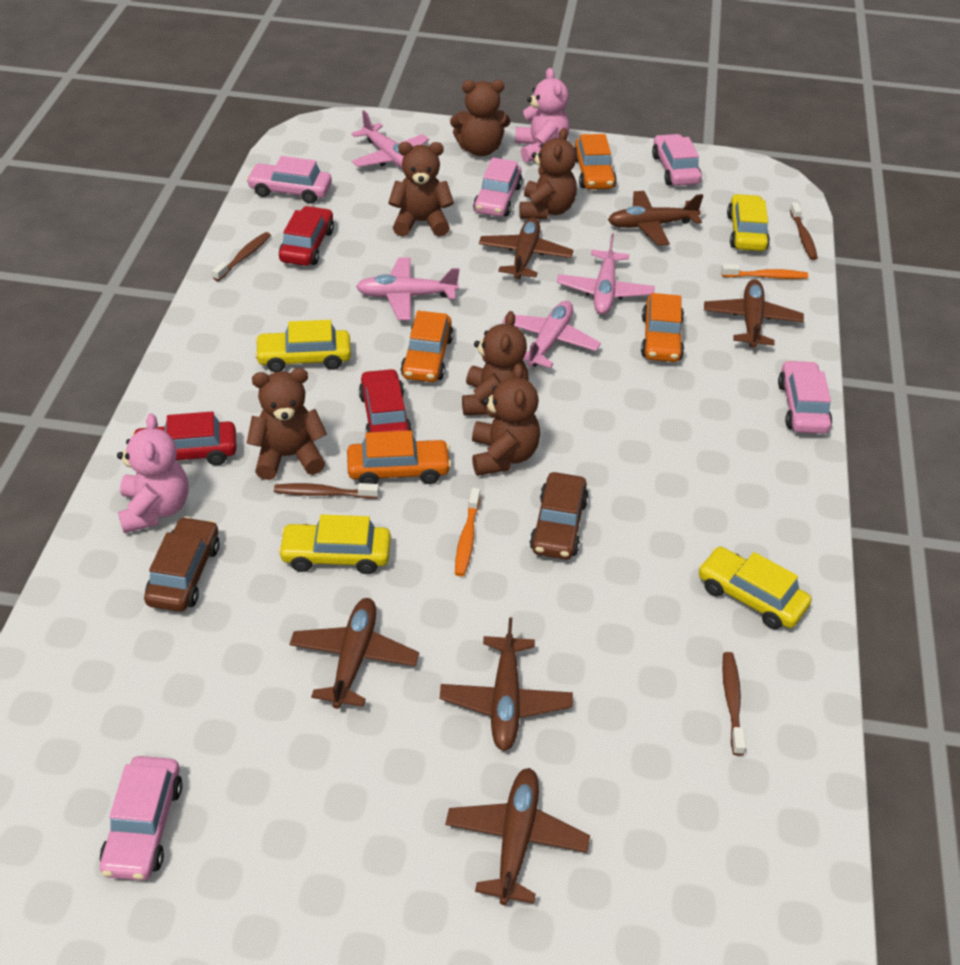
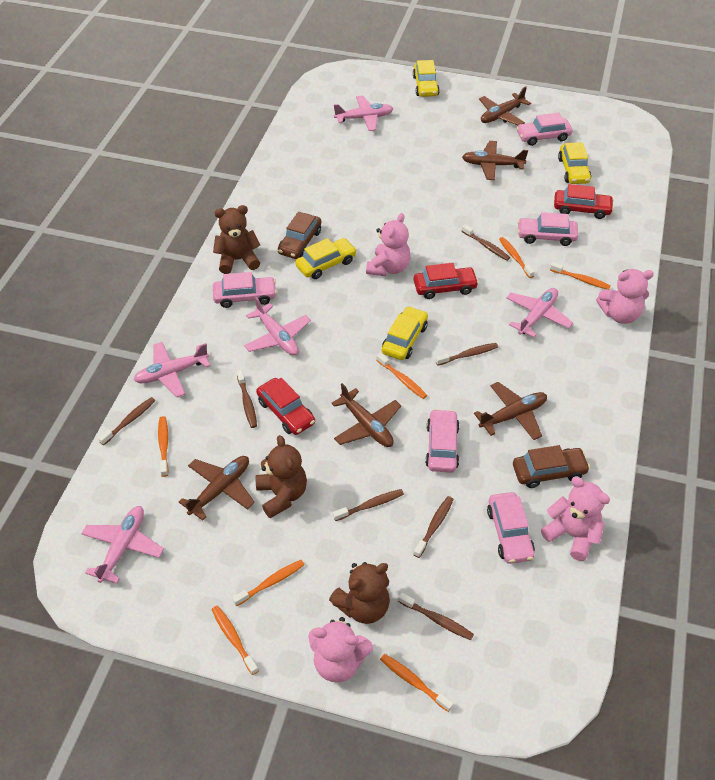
brown plane: 6 -> 5
brown teddy bear: 6 -> 3
brown toothbrush: 4 -> 7
orange car: 4 -> 0
orange toothbrush: 2 -> 7
pink plane: 4 -> 5
pink teddy bear: 2 -> 4

